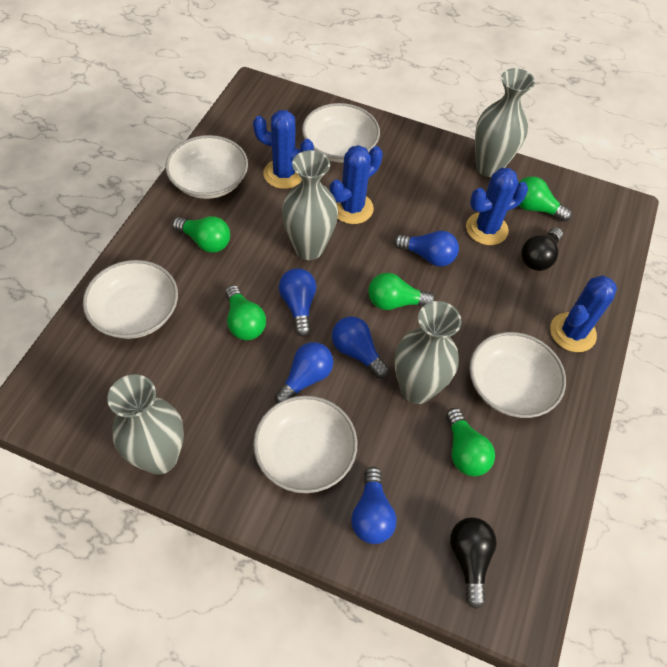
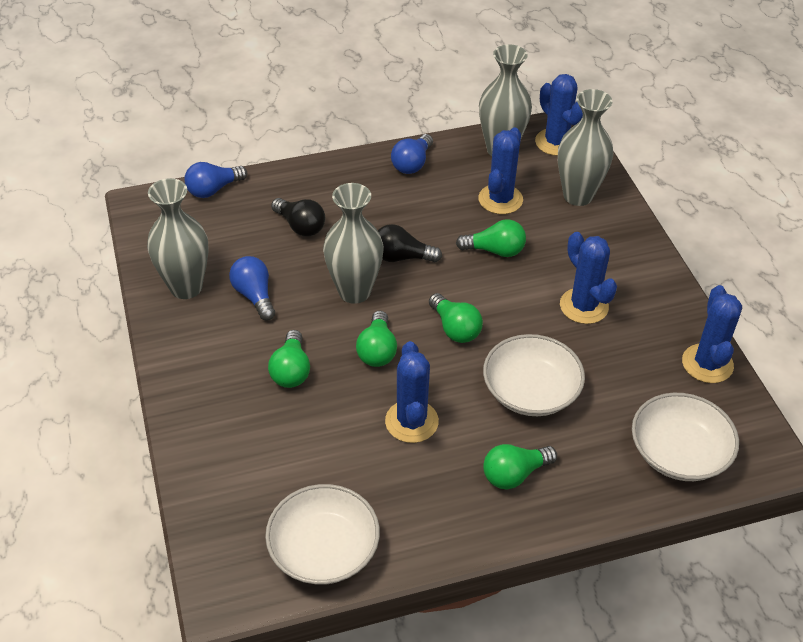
blue cactus: 4 -> 5
blue light bulb: 5 -> 3
white bowl: 5 -> 3

